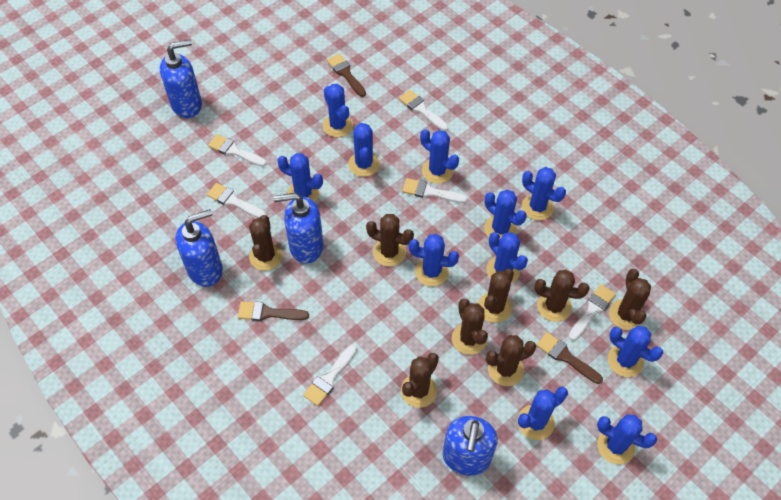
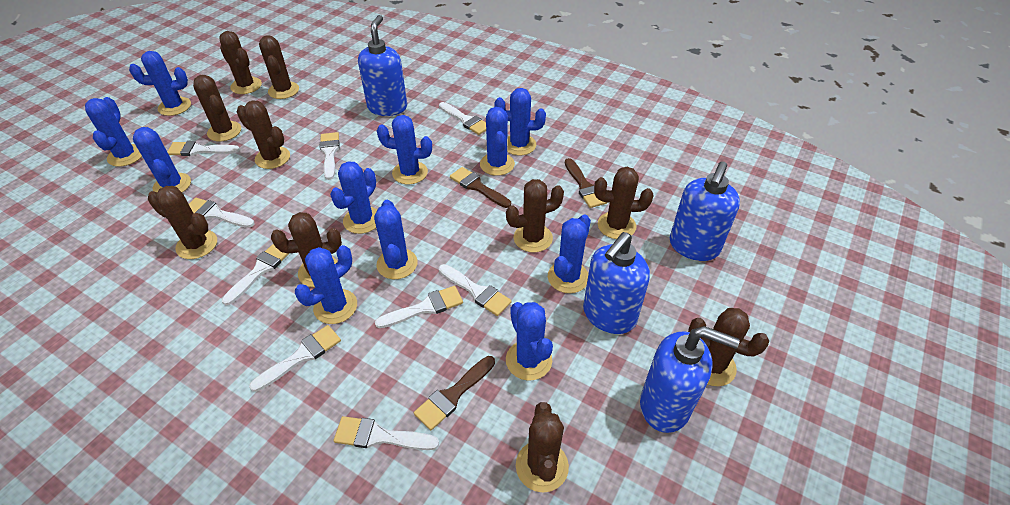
brown cactus: 8 -> 10
white brush: 6 -> 9

